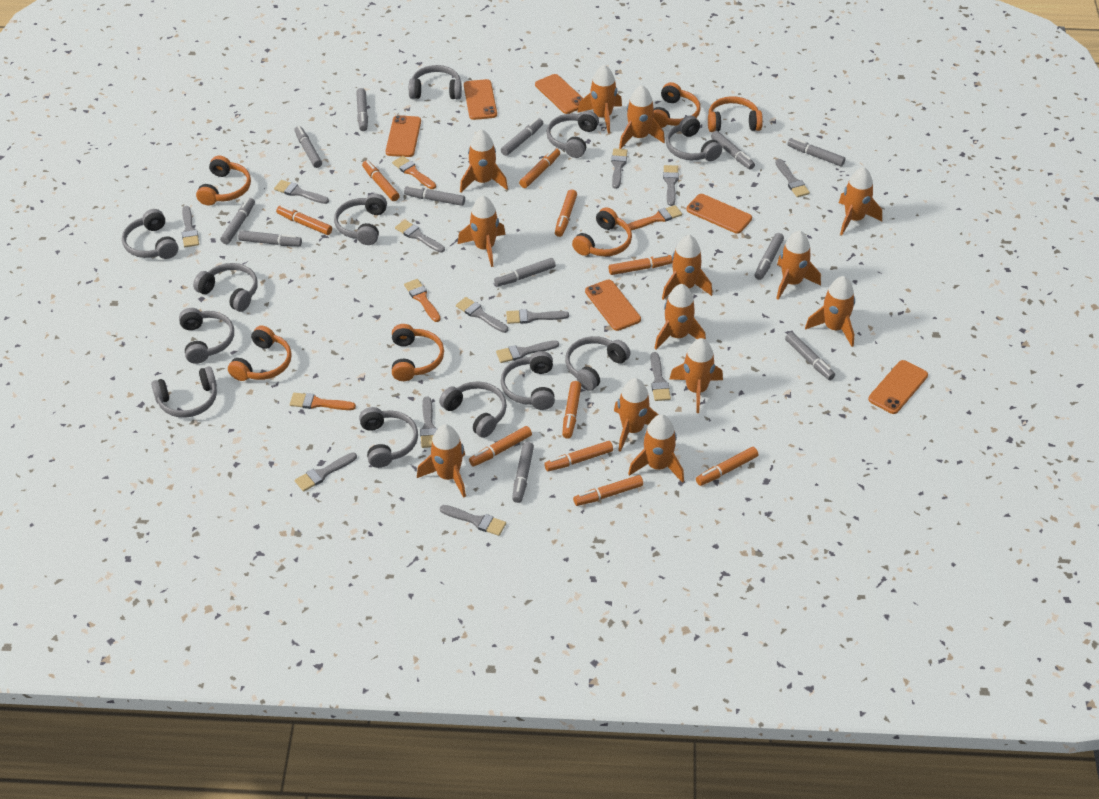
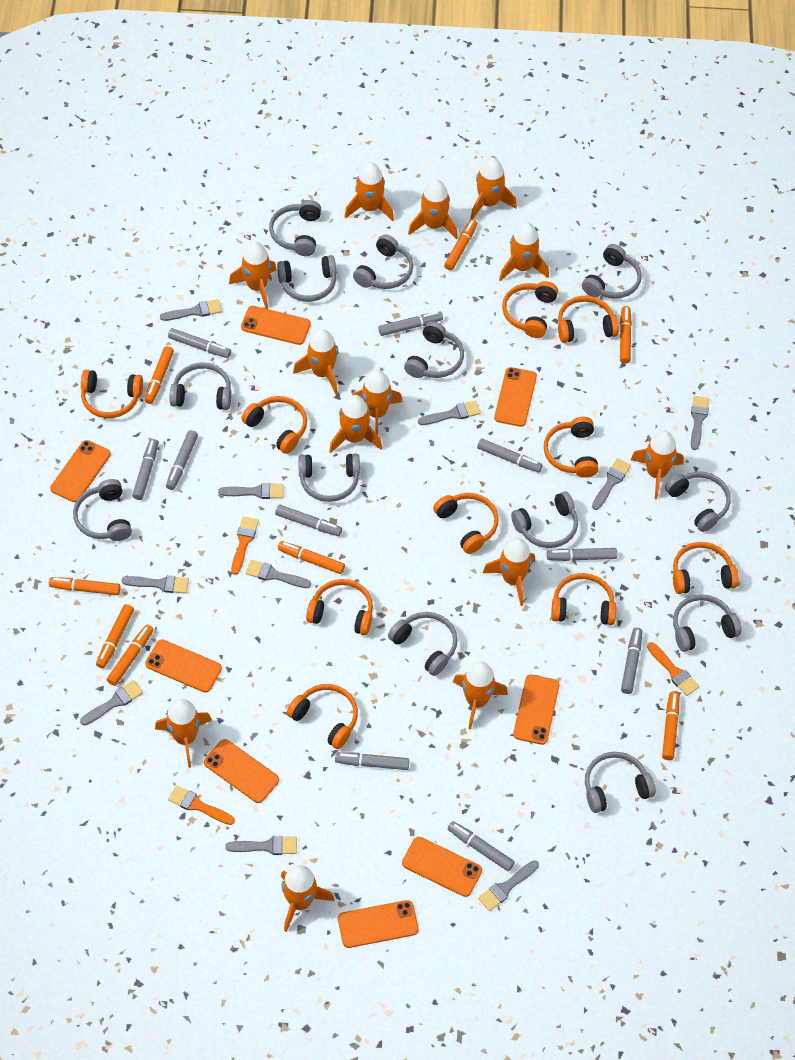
grey brush: 13 -> 10
grey headphones: 12 -> 13
grey marker: 12 -> 10
orange brush: 4 -> 3
orange headphones: 6 -> 10
orange marker: 10 -> 8
orange phone: 6 -> 8

